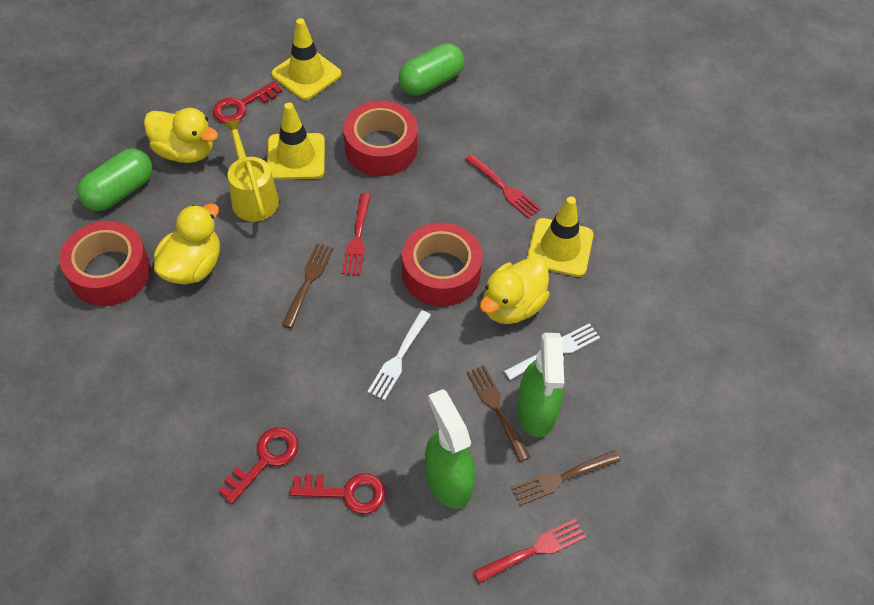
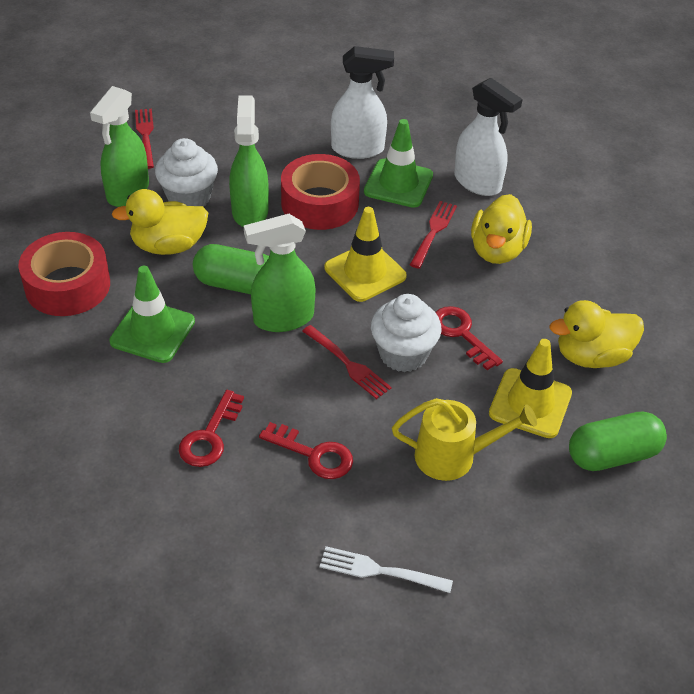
brown fork: 3 -> 0
green spray bottle: 2 -> 3
green traffic cone: 0 -> 2
red tape: 3 -> 2
white cupcake: 0 -> 2
white fork: 2 -> 1
white spray bottle: 0 -> 2
yellow traffic cone: 3 -> 2

